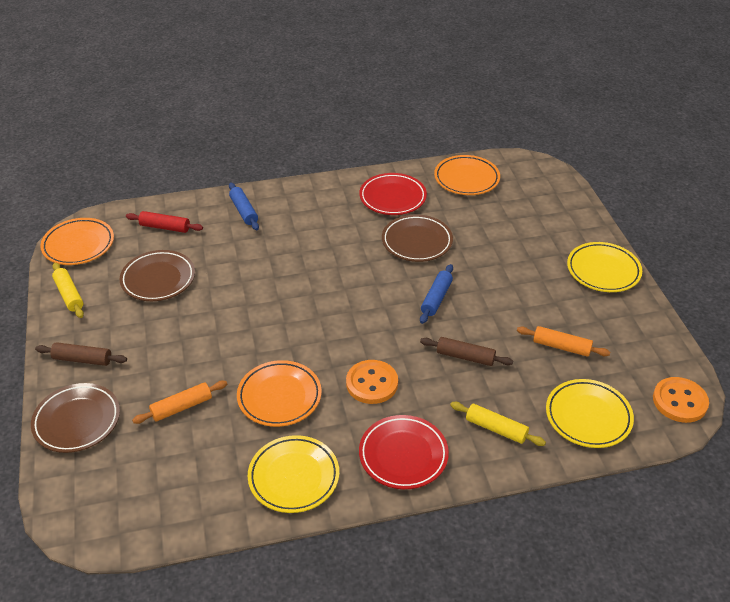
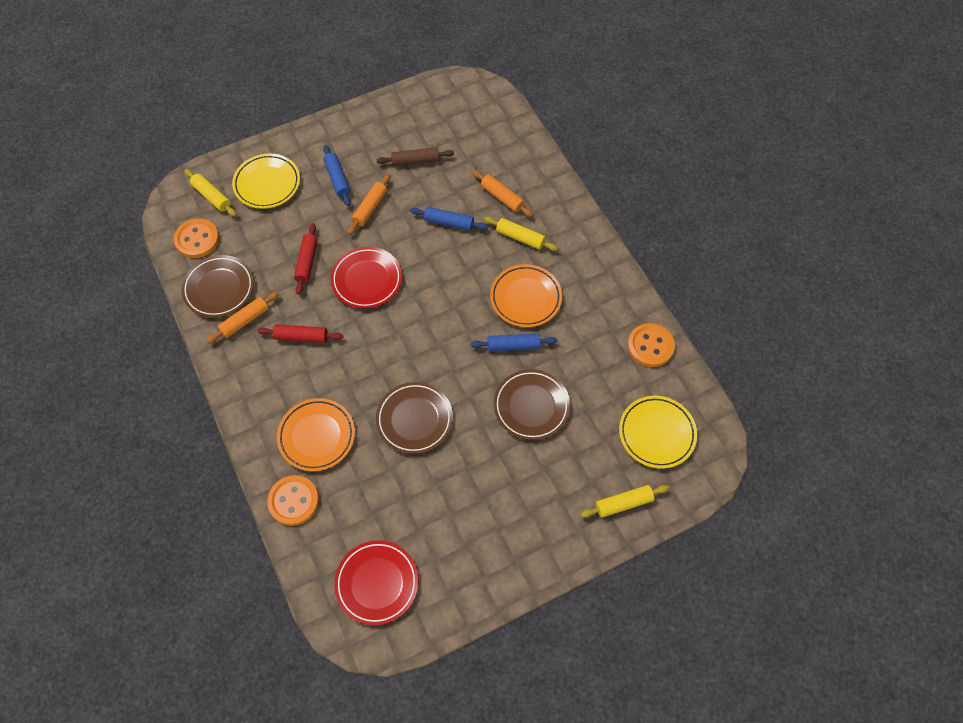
blue rolling pin: 2 -> 3
brown rolling pin: 2 -> 1
orange button: 2 -> 3
orange plate: 3 -> 2
orange rolling pin: 2 -> 3
red rolling pin: 1 -> 2
yellow plate: 3 -> 2
yellow rolling pin: 2 -> 3

